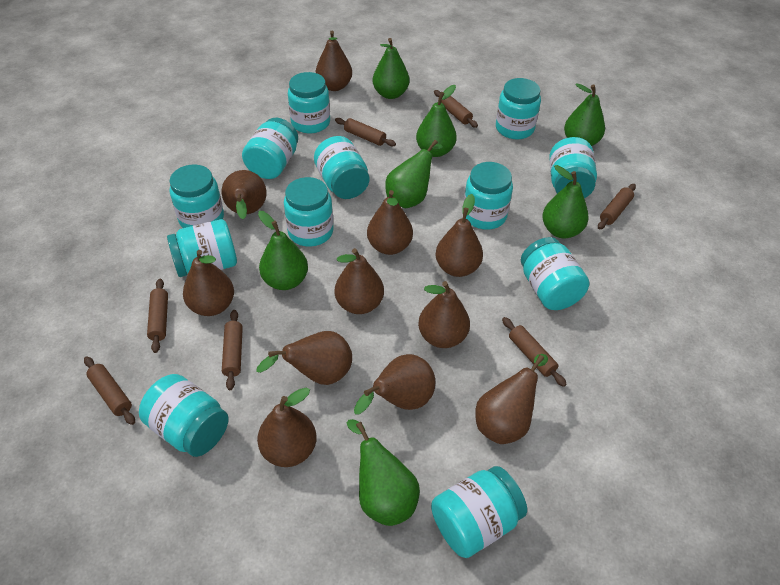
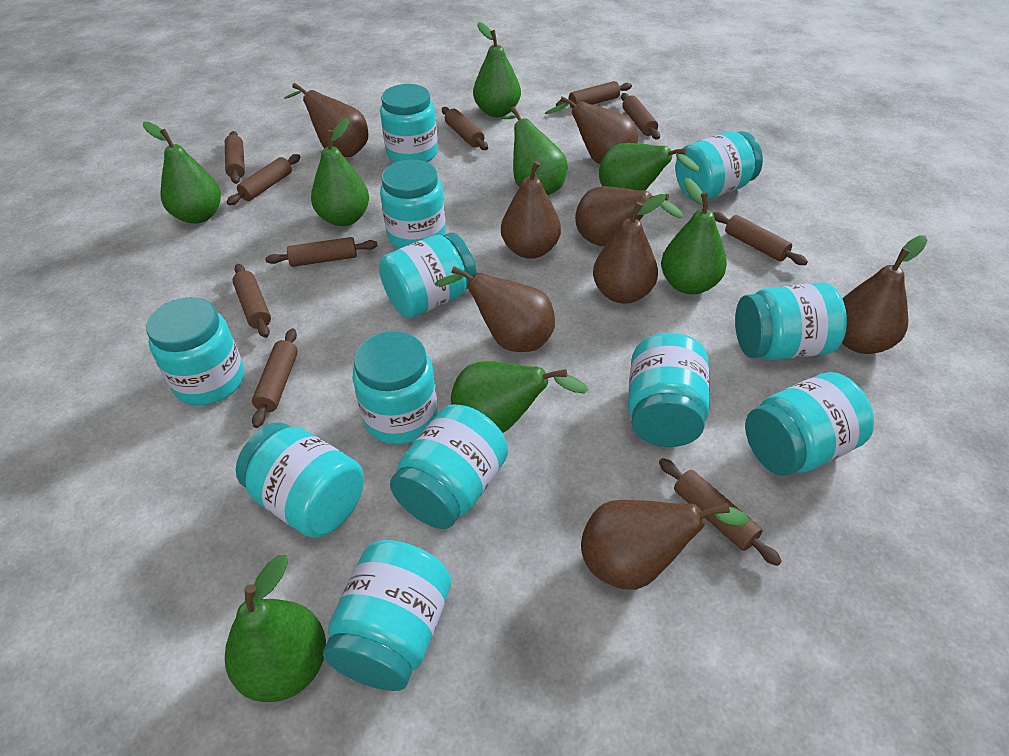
brown pear: 11 -> 8
brown rolling pin: 7 -> 10
green pear: 7 -> 8

